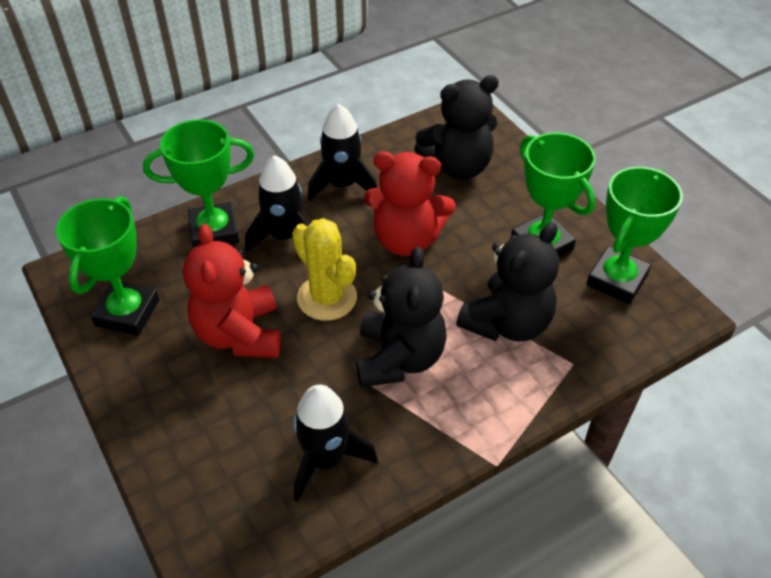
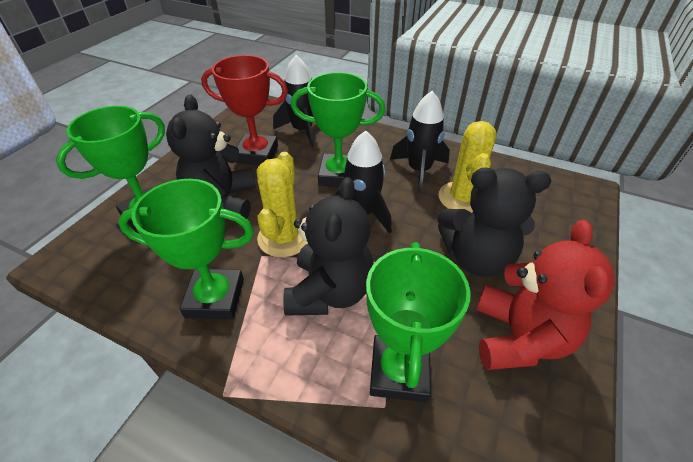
red teddy bear: 2 -> 1
red trophy: 0 -> 1
yellow cactus: 1 -> 2

